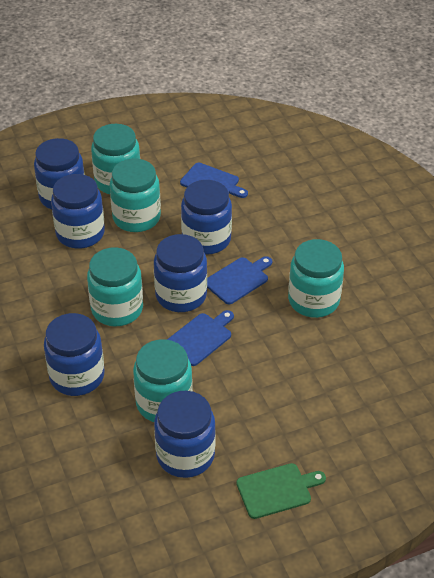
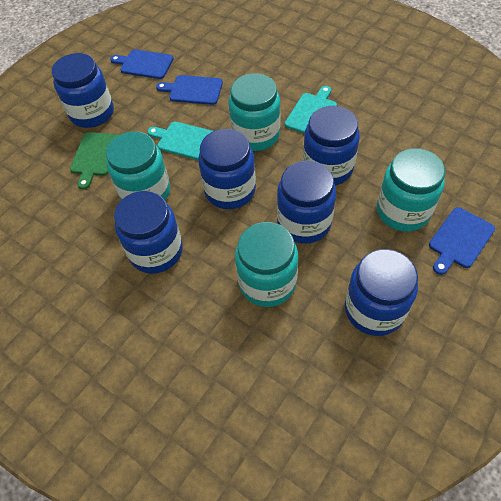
turquoise cutting board: 0 -> 2
turquoise jar: 5 -> 4

